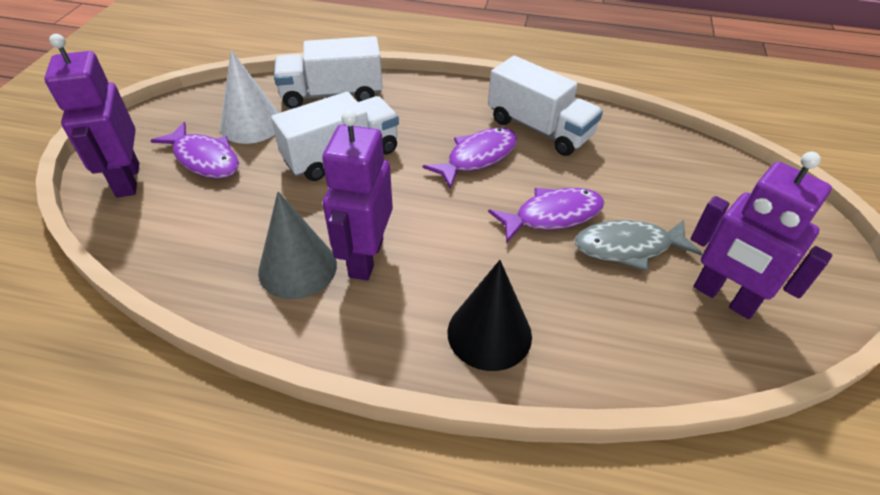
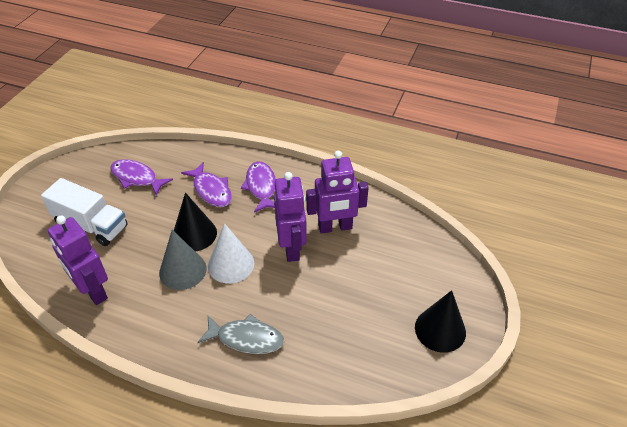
black cone: 1 -> 2
white truck: 3 -> 1

